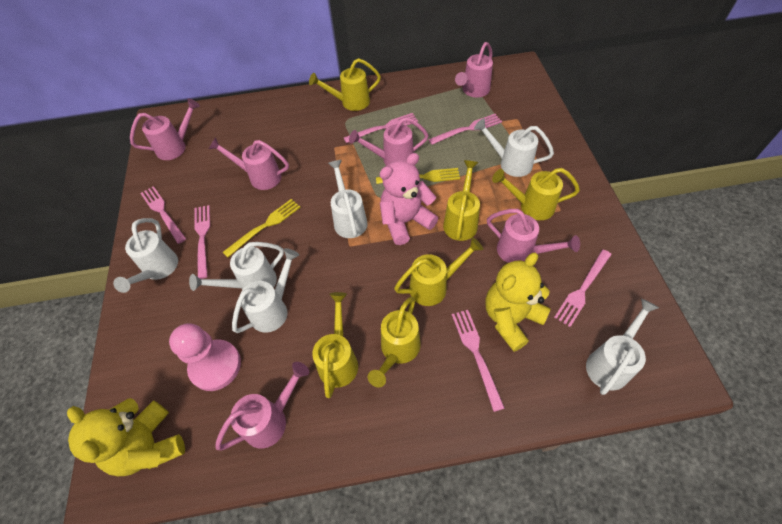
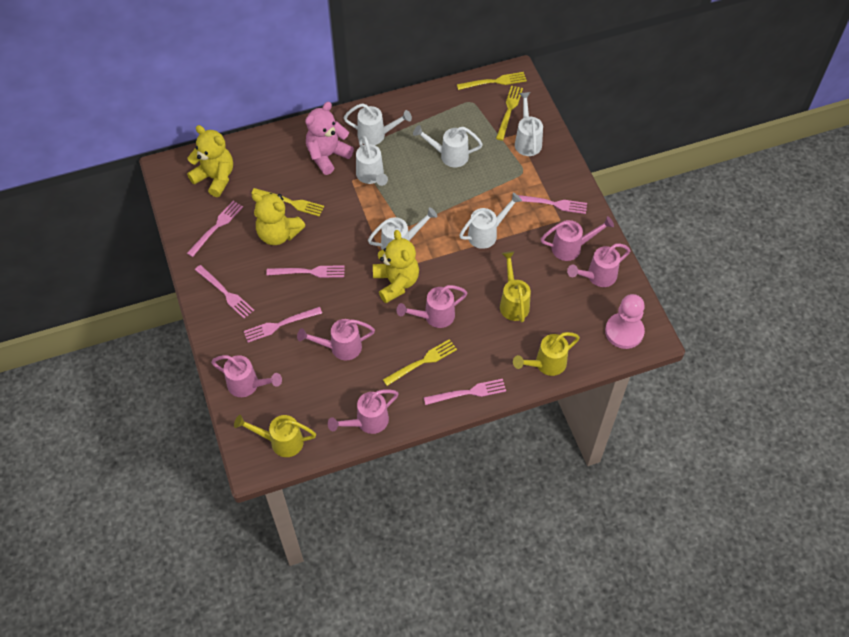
yellow fork: 2 -> 4
yellow teddy bear: 2 -> 3
yellow watering can: 6 -> 3

